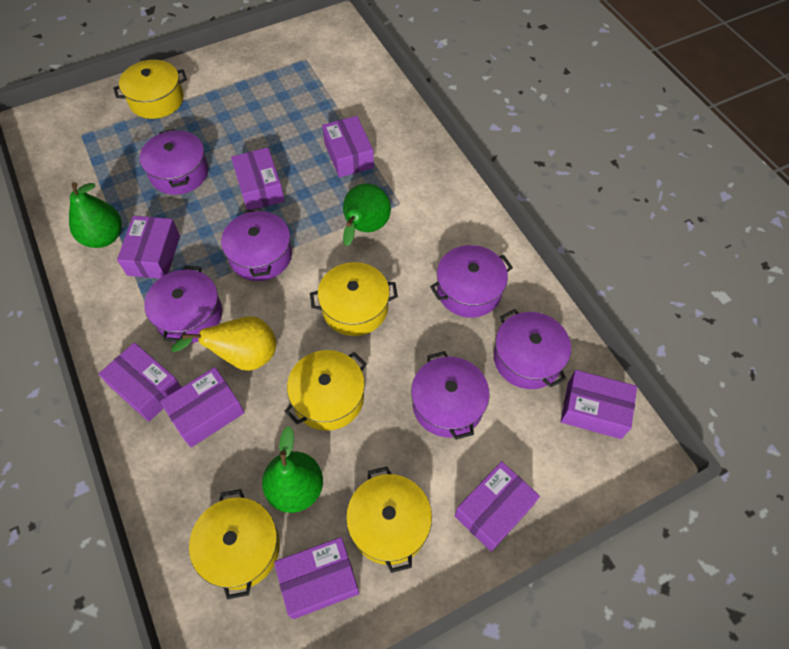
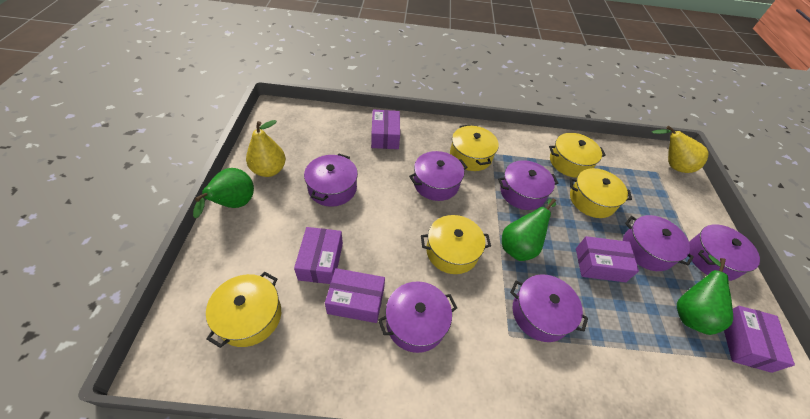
purple box: 8 -> 5
purple pot: 6 -> 7
yellow pear: 1 -> 2

